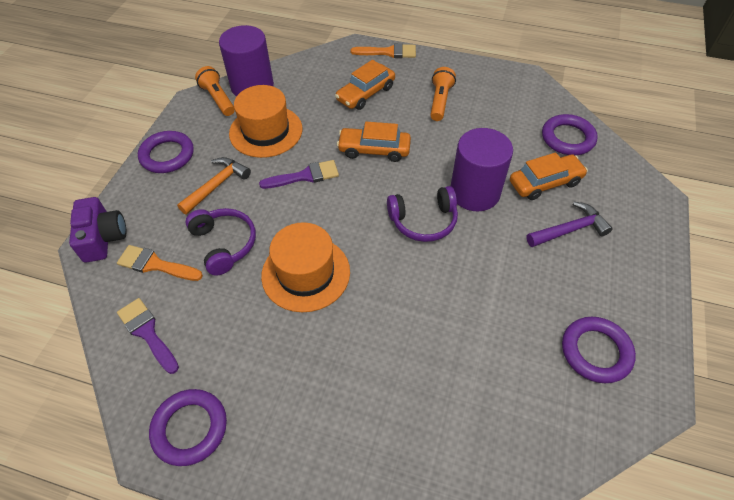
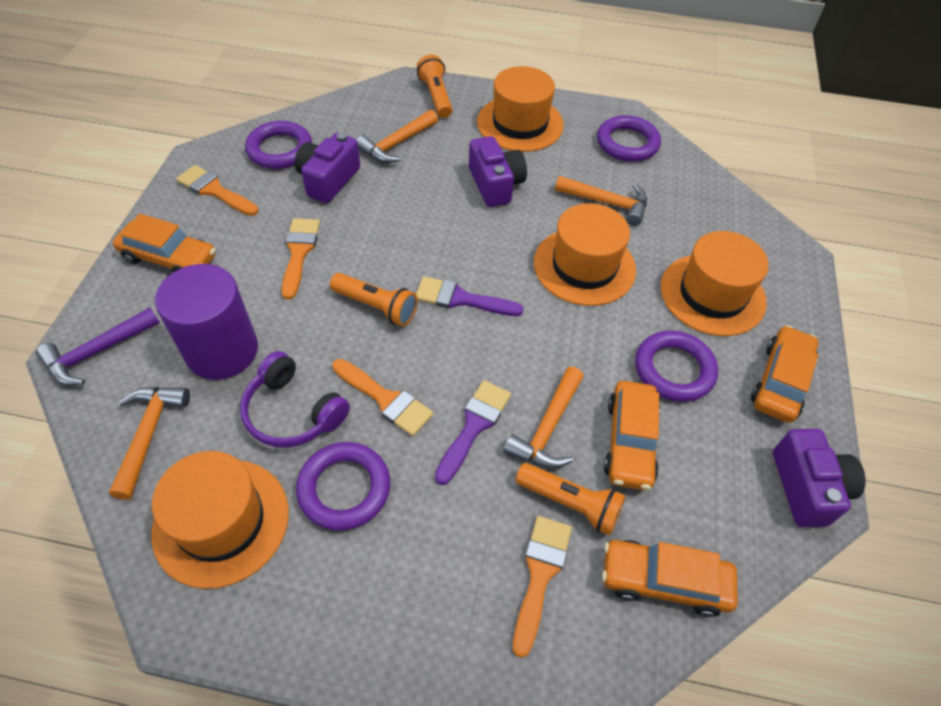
orange brush: 2 -> 4
orange car: 3 -> 4
orange flashlight: 2 -> 3
orange hammer: 1 -> 4
orange hat: 2 -> 4
purple camera: 1 -> 3
purple cylinder: 2 -> 1
purple headphones: 2 -> 1

